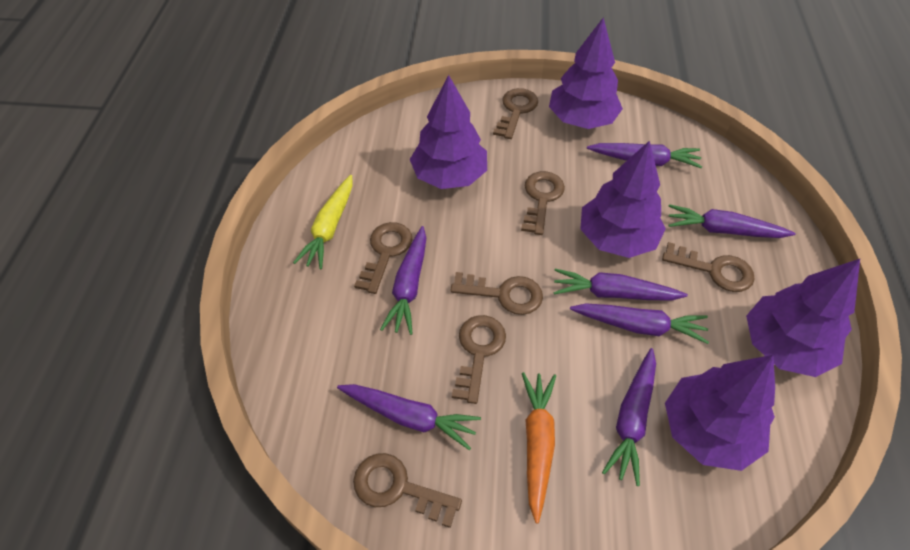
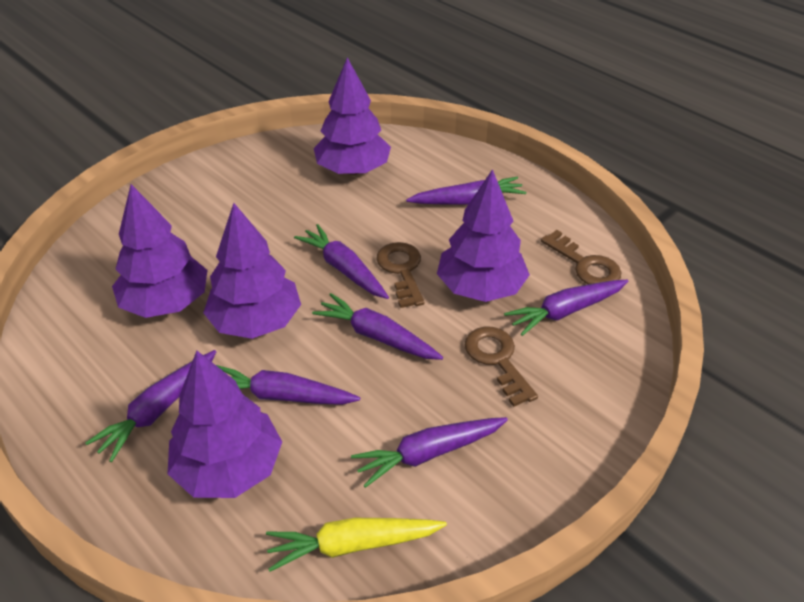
brown key: 7 -> 3
orange carrot: 1 -> 0

